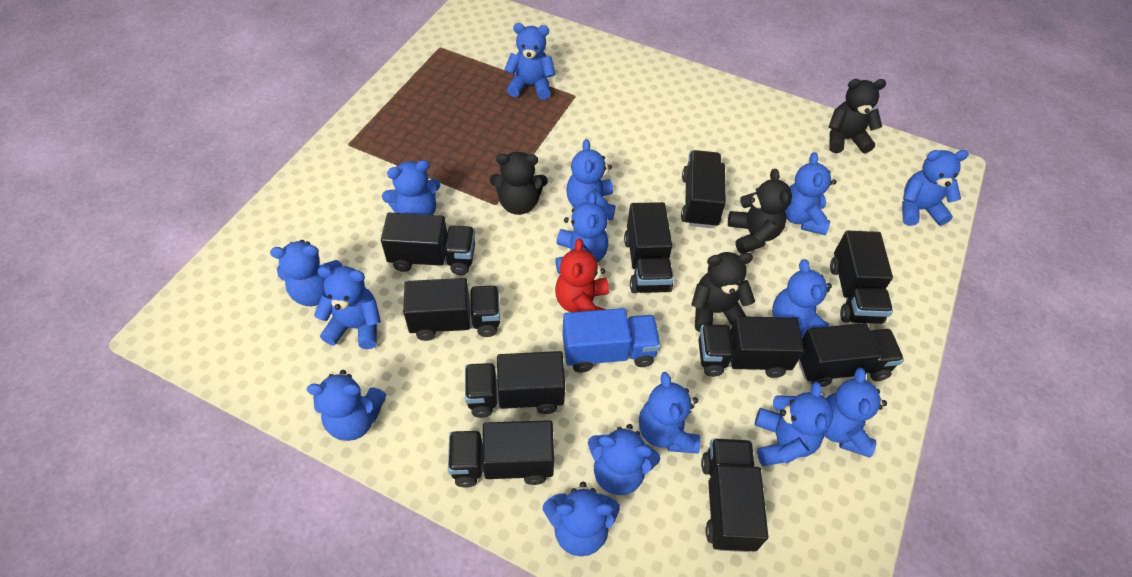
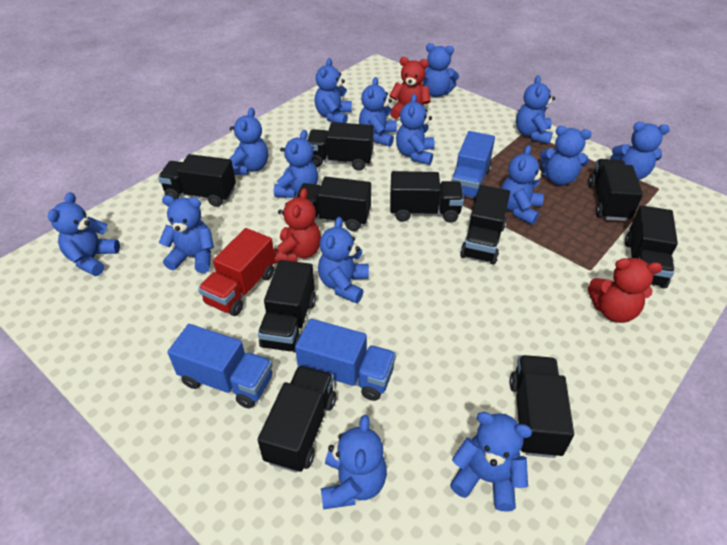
black teddy bear: 4 -> 0
blue truck: 1 -> 3
red teddy bear: 1 -> 3
red truck: 0 -> 1

